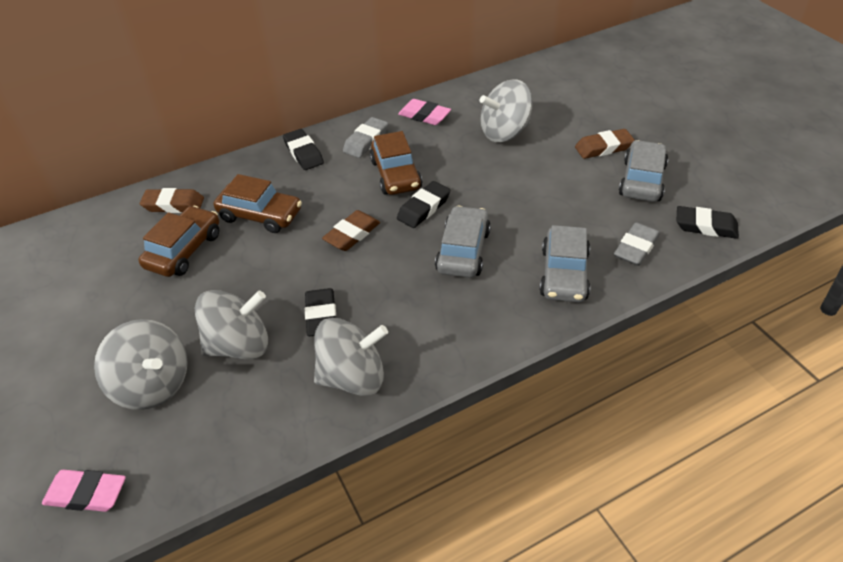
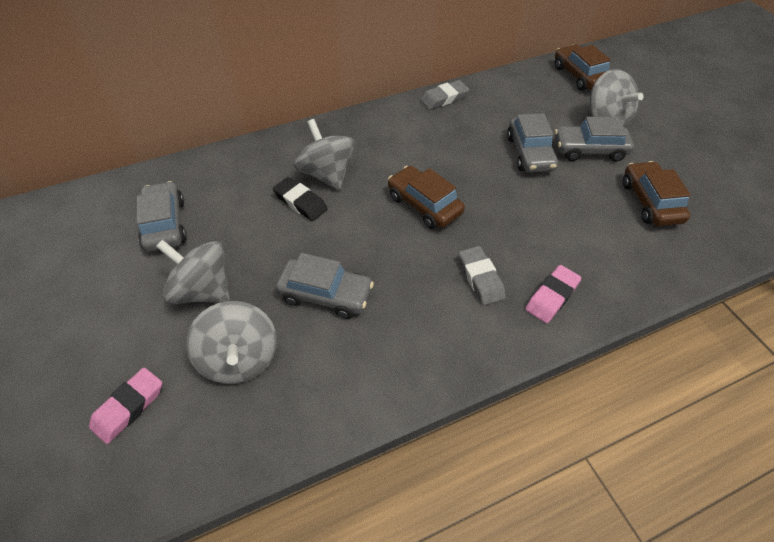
black eraser: 4 -> 1
brown eraser: 3 -> 0
grey car: 3 -> 4

